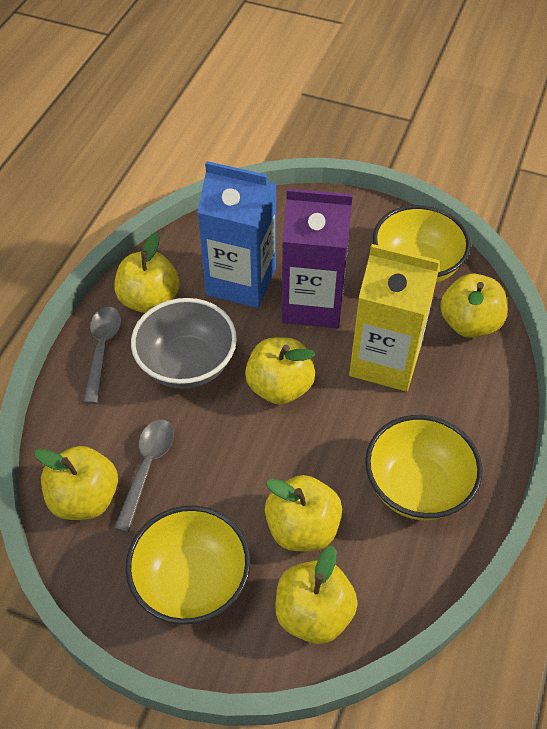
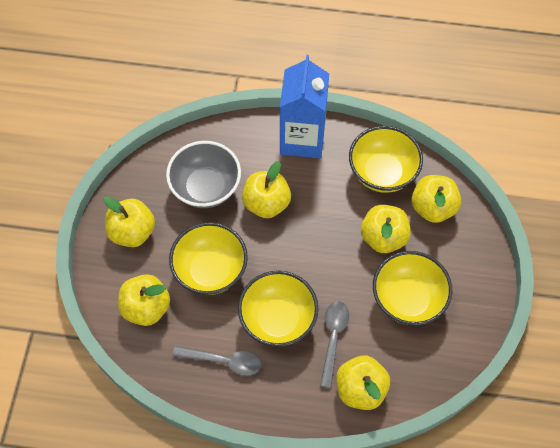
purple carton: 1 -> 0
yellow bowl: 3 -> 4
yellow carton: 1 -> 0

